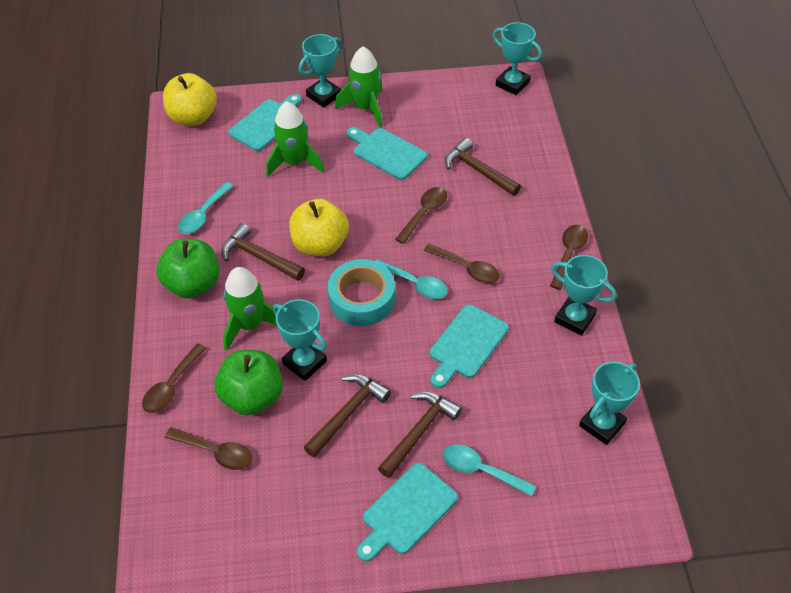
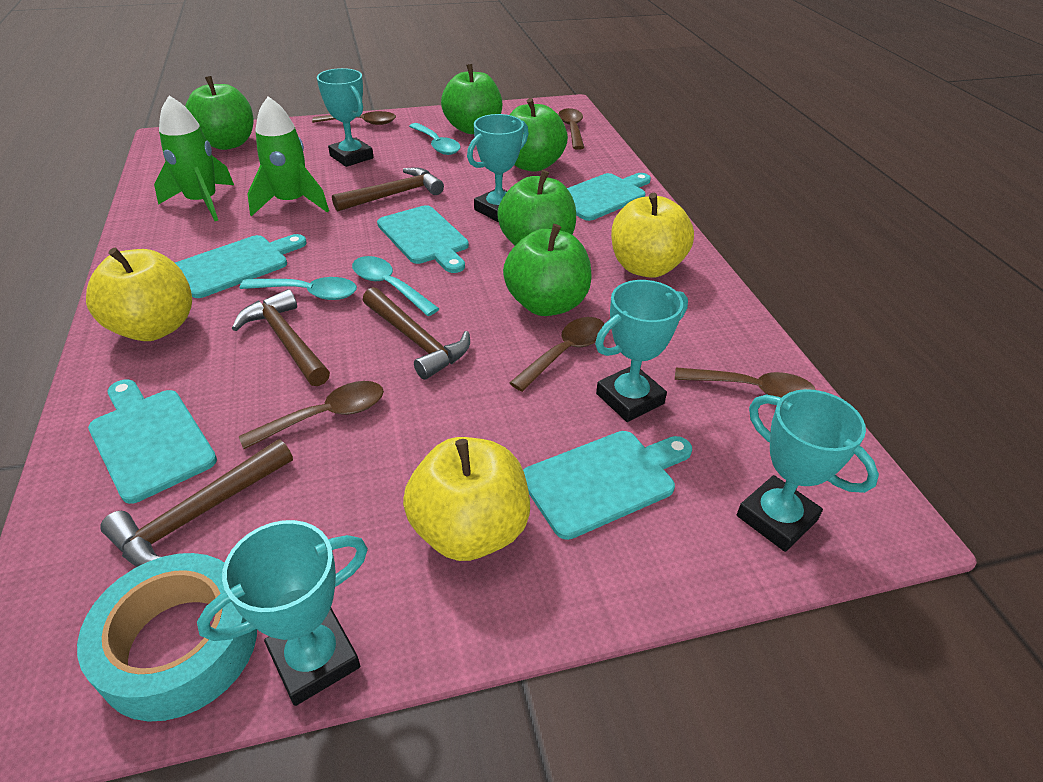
green apple: 2 -> 5
green rocket: 3 -> 2
turquoise cutting board: 4 -> 5
yellow apple: 2 -> 3

